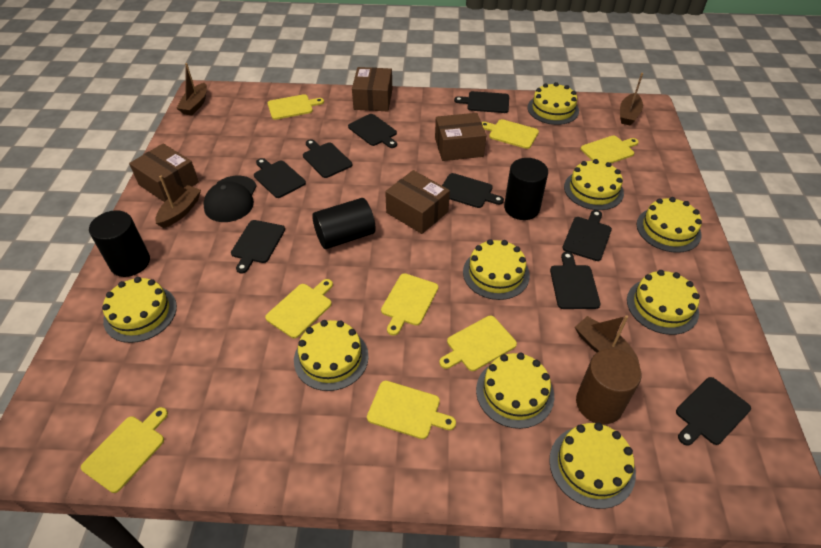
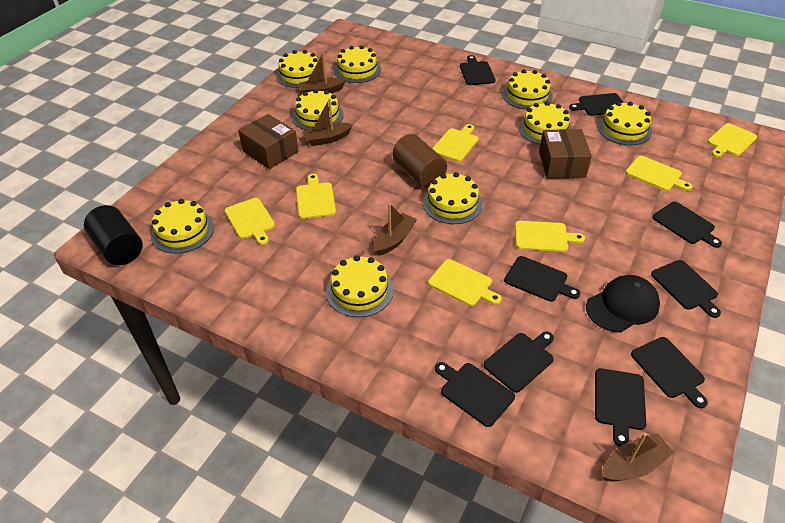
black cylinder: 3 -> 1
brown box: 4 -> 2
yellow cutting board: 8 -> 7

